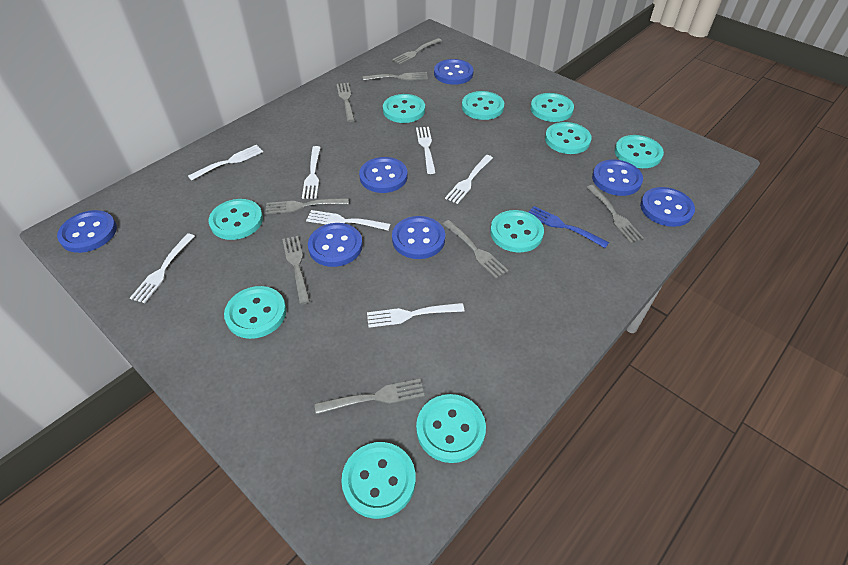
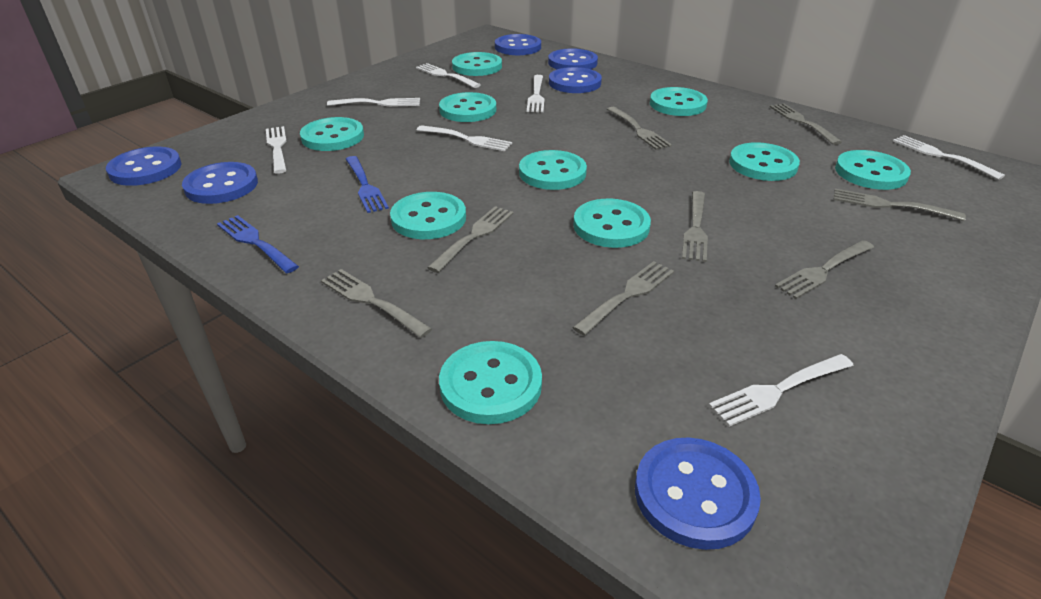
blue button: 7 -> 6
blue fork: 1 -> 2

